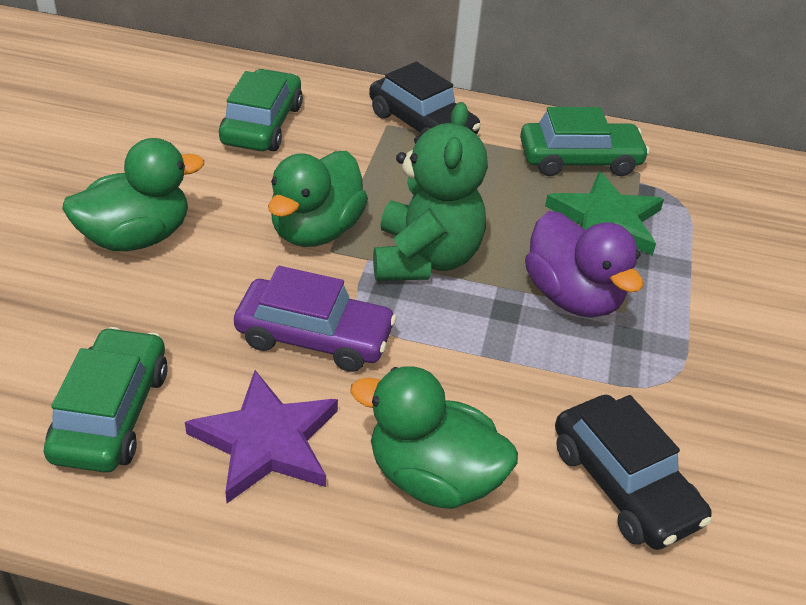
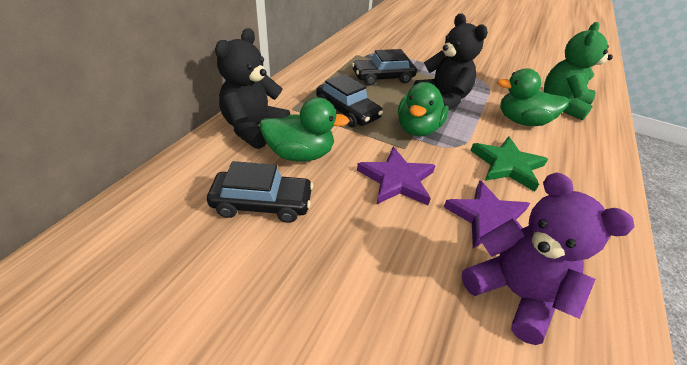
black car: 2 -> 3
black teddy bear: 0 -> 2
green car: 3 -> 0
purple car: 1 -> 0
purple duck: 1 -> 0
purple star: 1 -> 2
purple teddy bear: 0 -> 1

